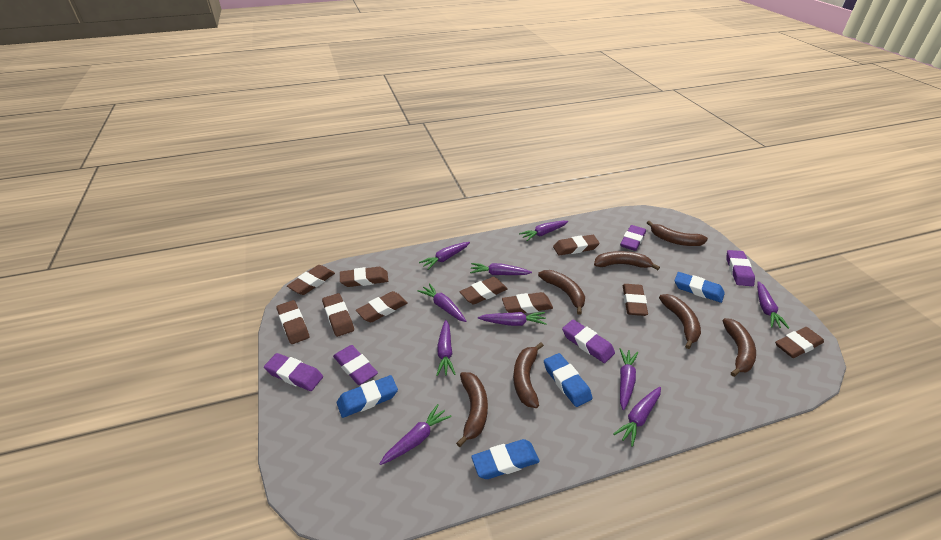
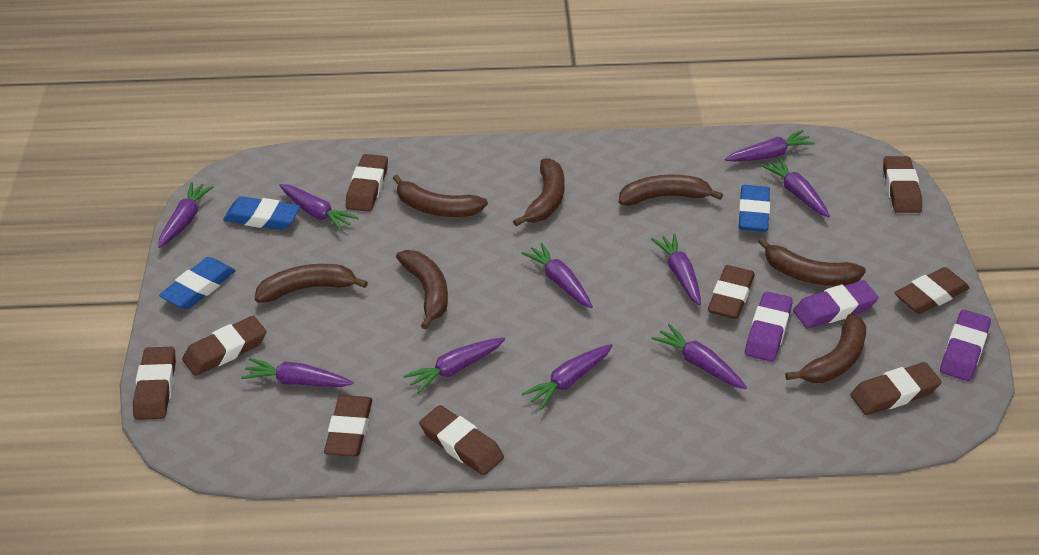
blue eraser: 4 -> 3
brown eraser: 10 -> 9
purple eraser: 5 -> 3

